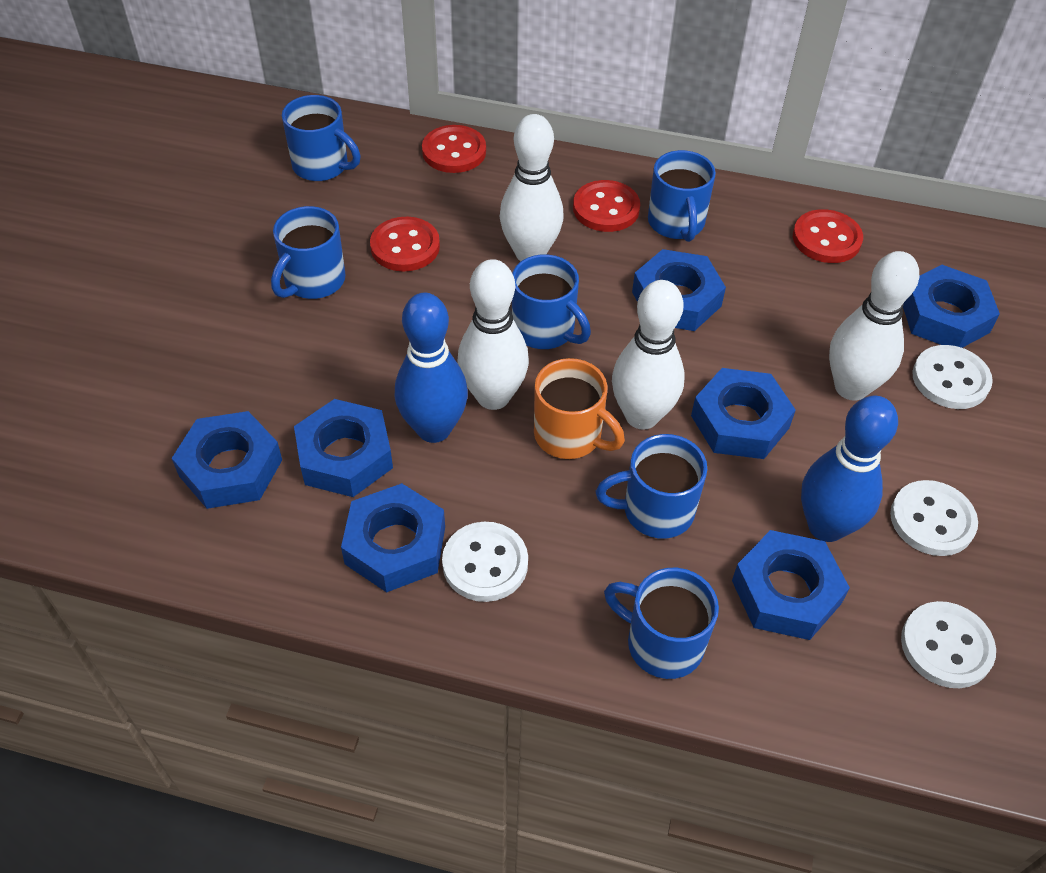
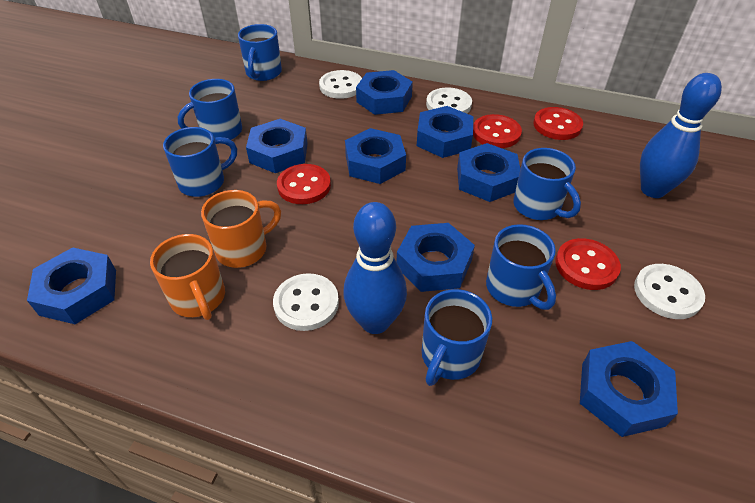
blue nut: 7 -> 8
orange mug: 1 -> 2
white bowling pin: 4 -> 0

